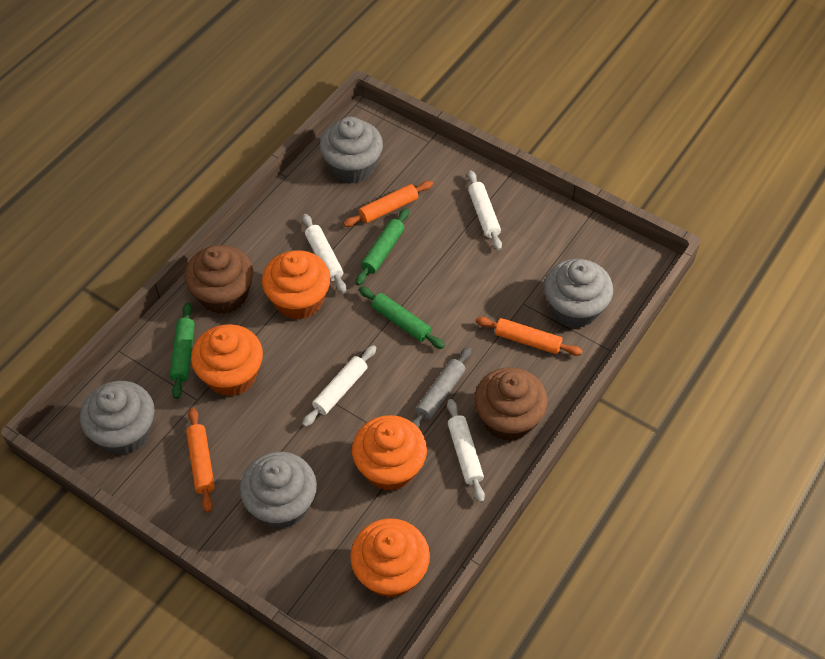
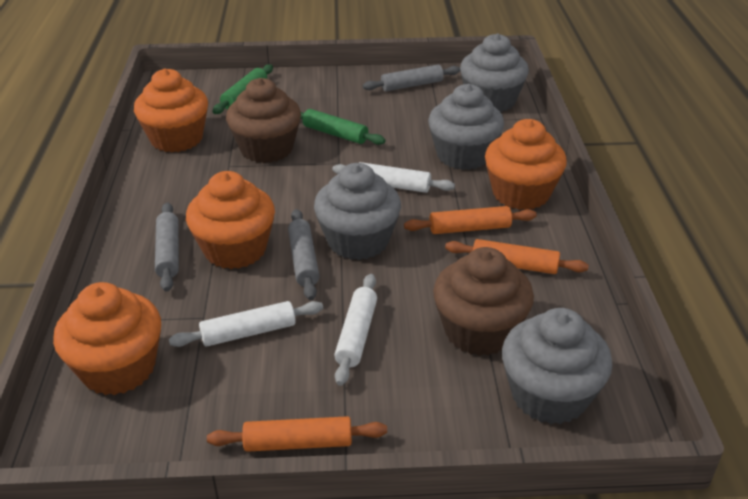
green rolling pin: 3 -> 2
grey rolling pin: 1 -> 3
white rolling pin: 4 -> 3

